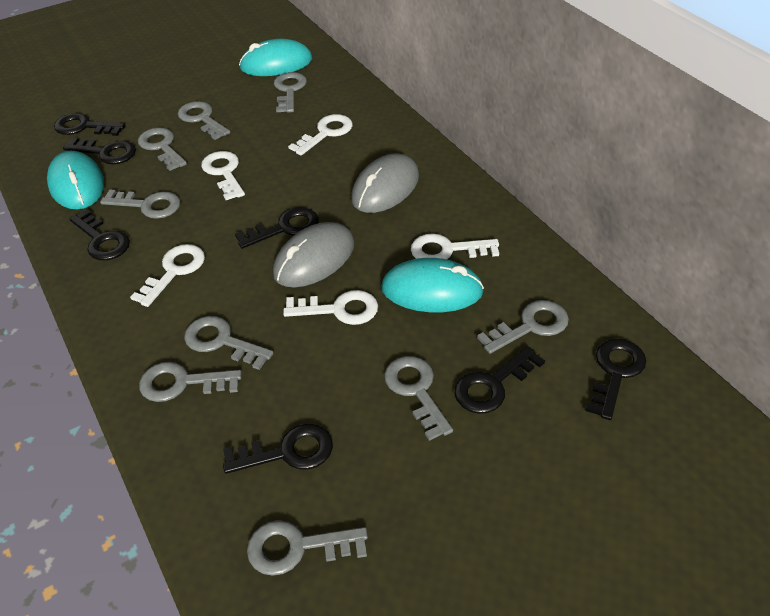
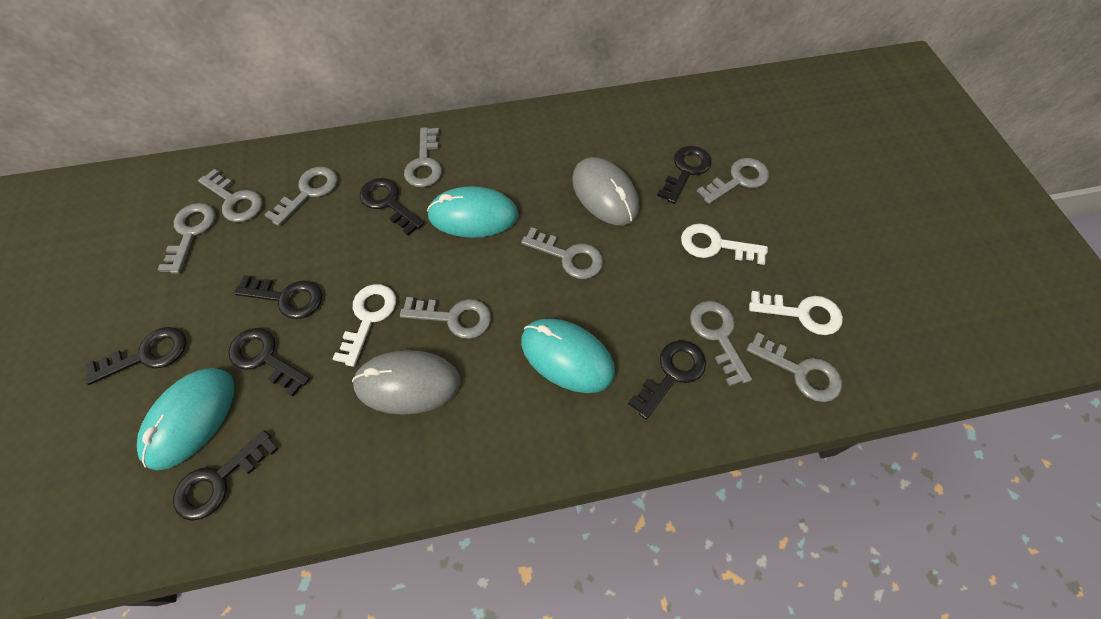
white key: 5 -> 3

